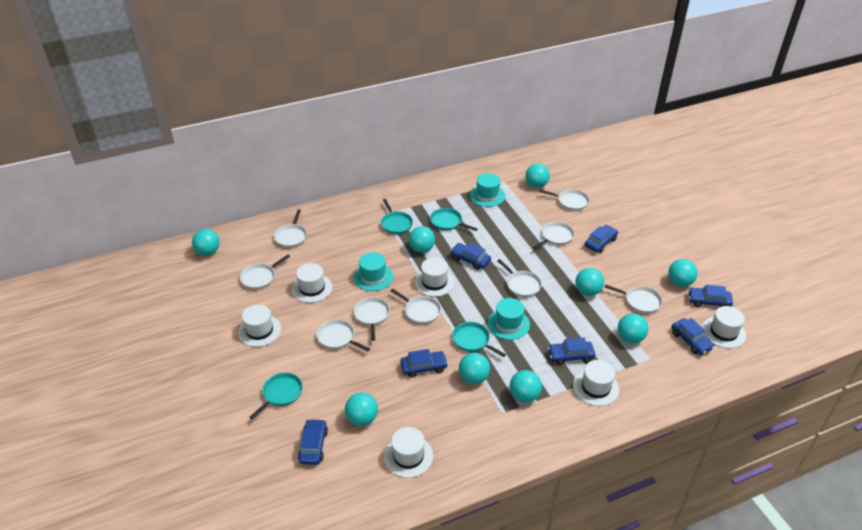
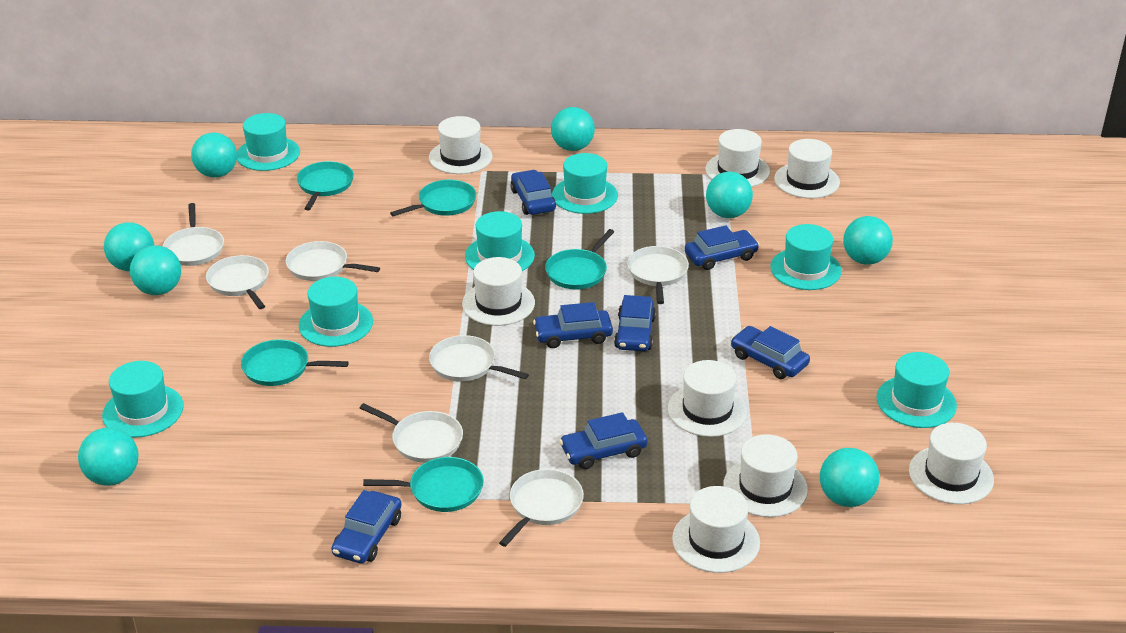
turquoise ball: 9 -> 8
turquoise hat: 3 -> 7
turquoise pan: 4 -> 5
white hat: 6 -> 8
white pan: 9 -> 7

